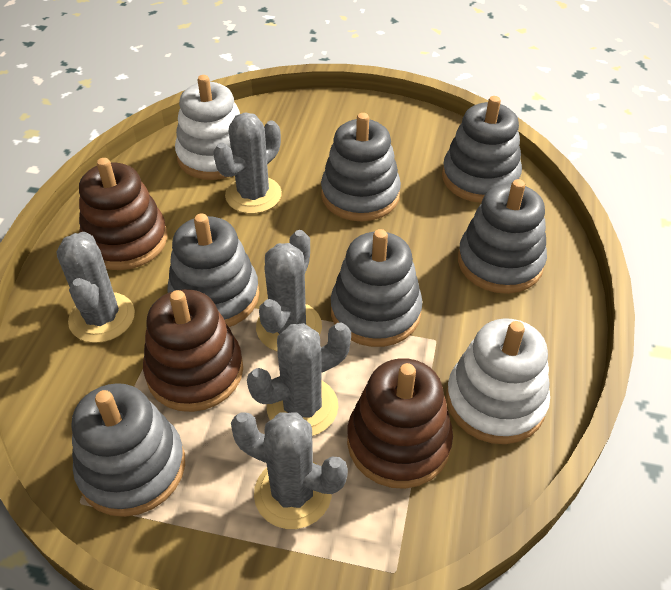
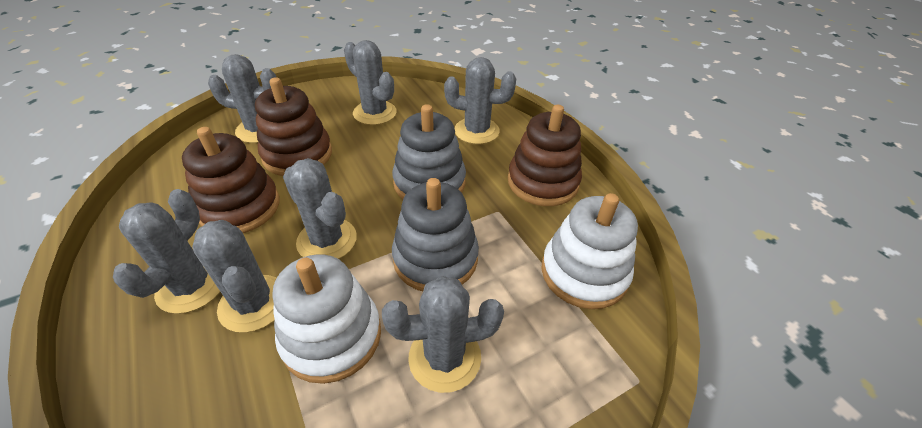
grey cactus: 5 -> 7
grey stacking toy: 6 -> 2

